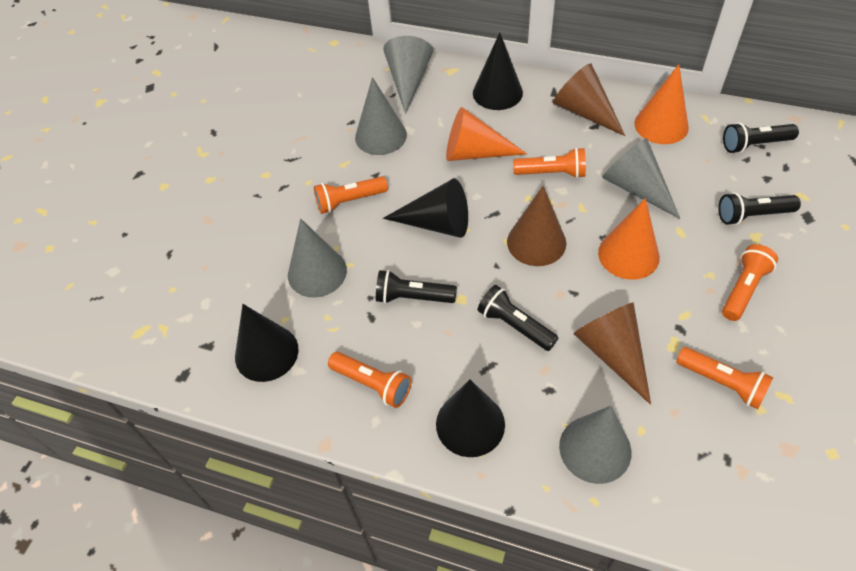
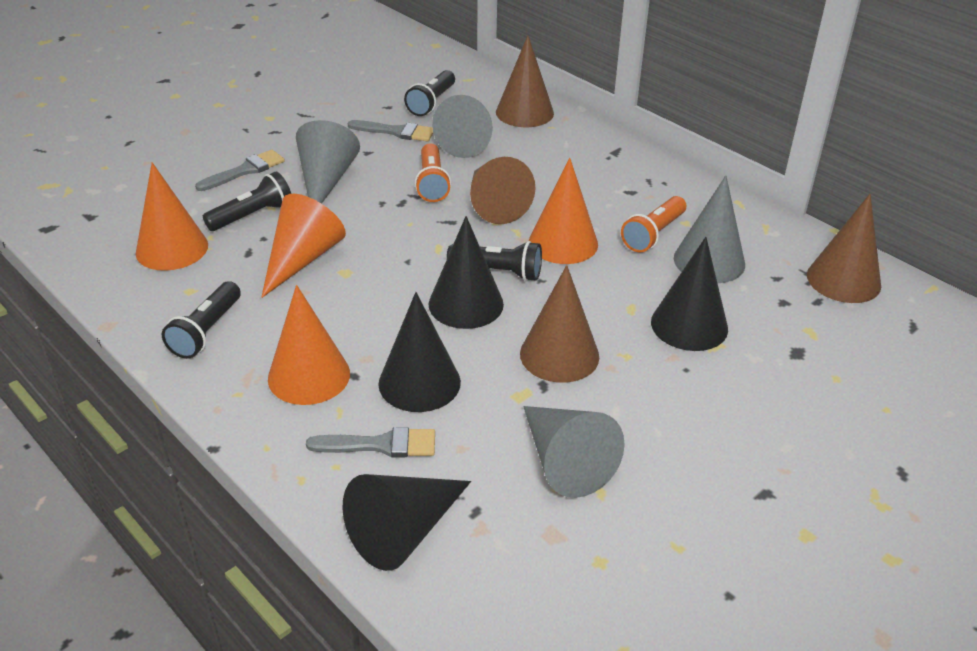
brown cone: 3 -> 4
grey brush: 0 -> 3
grey cone: 5 -> 4
orange cone: 3 -> 4
orange flashlight: 5 -> 2

